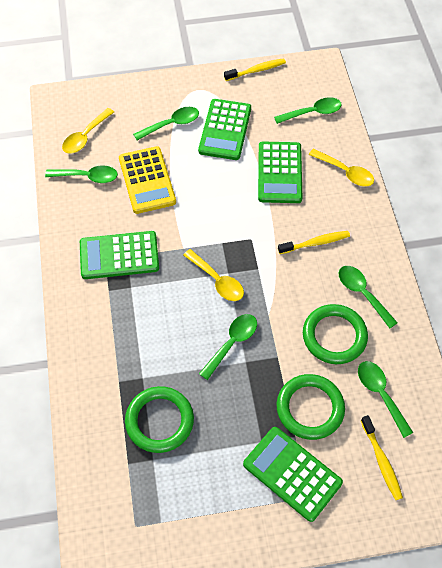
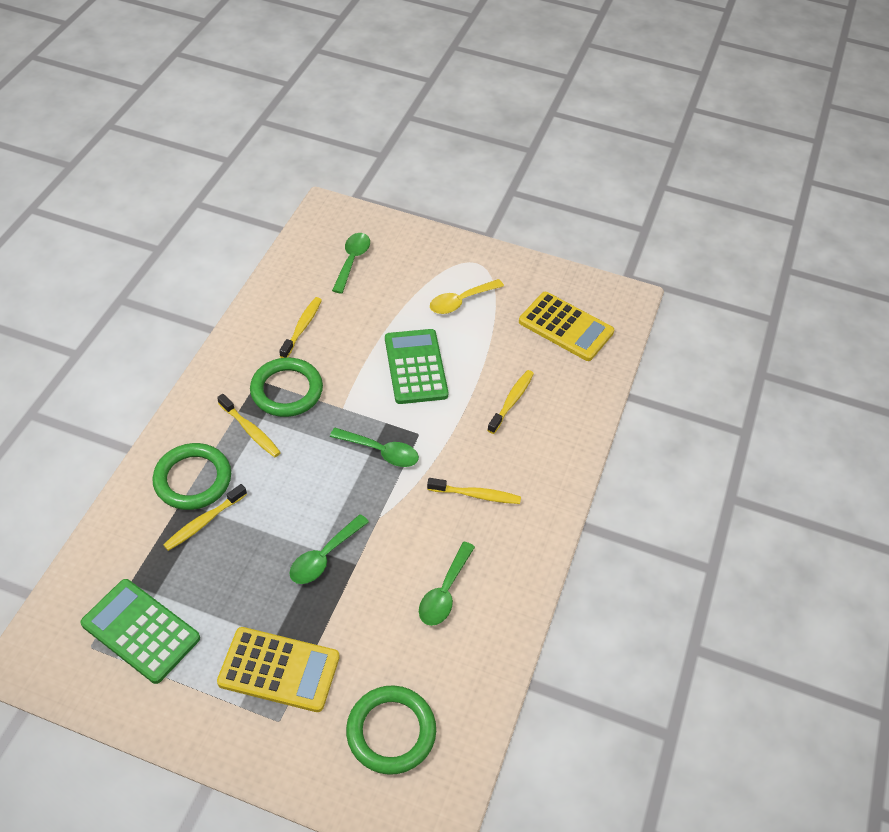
green calculator: 4 -> 2
green spoon: 6 -> 4
yellow calculator: 1 -> 2
yellow spoon: 3 -> 1
yellow toothbrush: 3 -> 5

